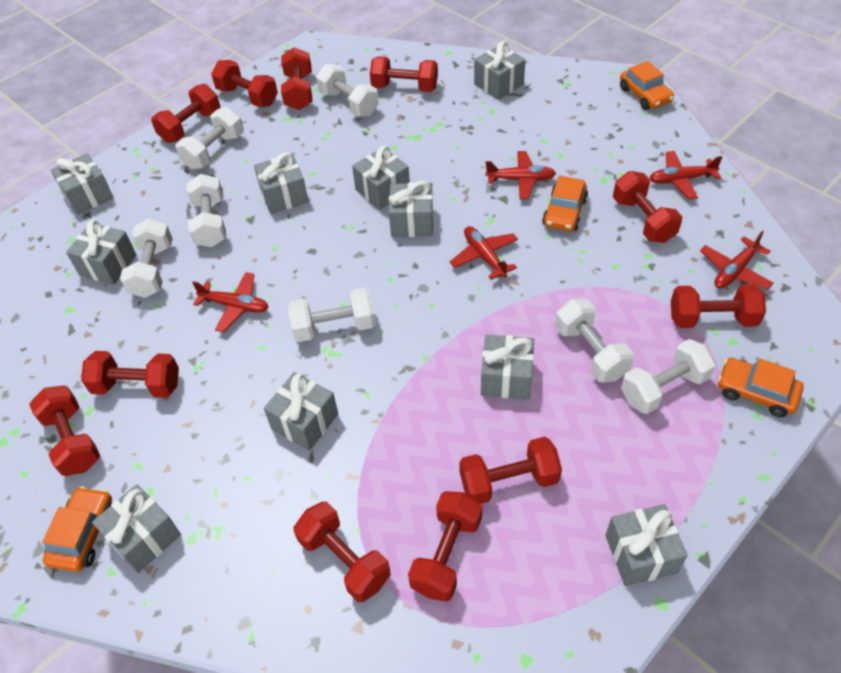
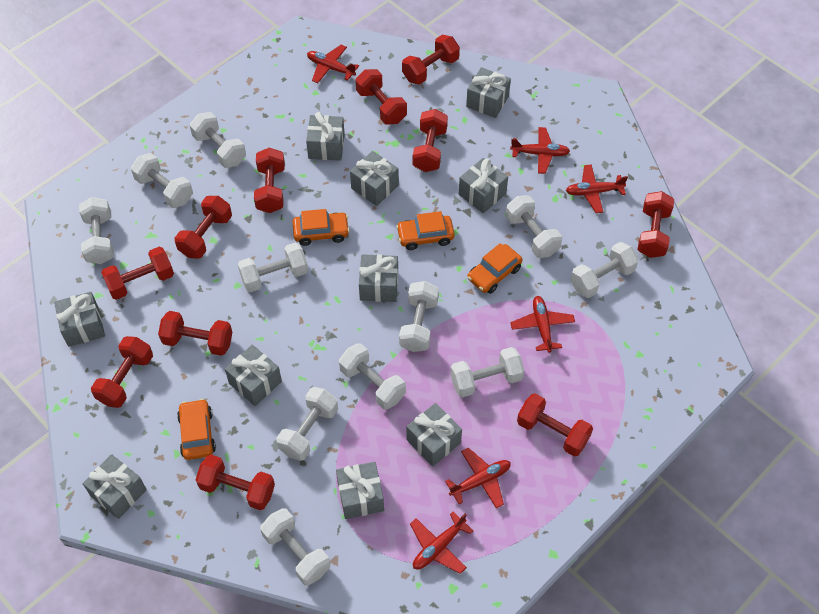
red plane: 5 -> 6
white dumbbell: 7 -> 11

